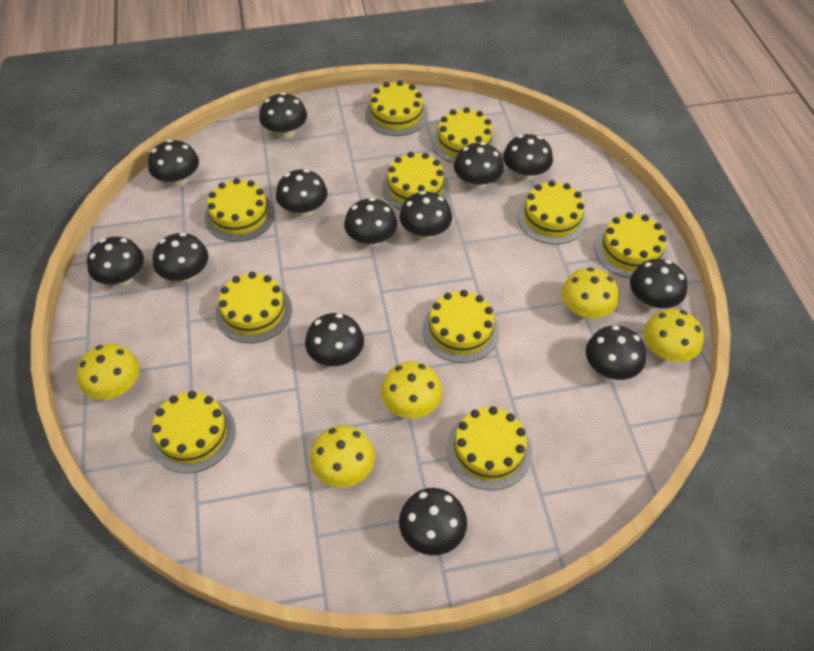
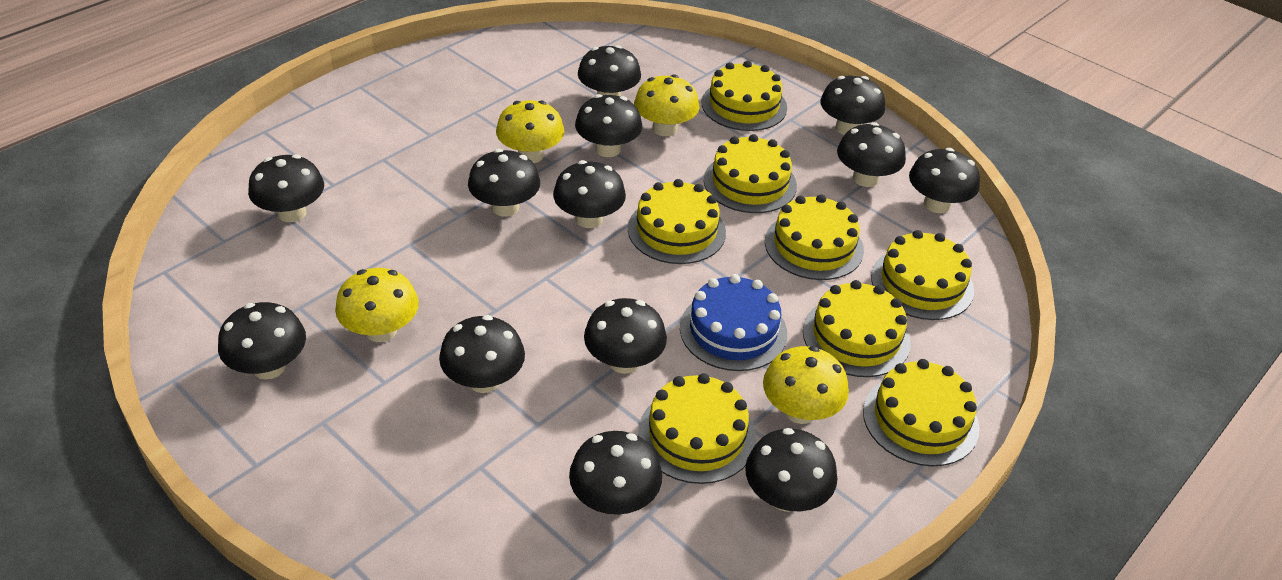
blue cake: 0 -> 1
yellow cake: 10 -> 8
yellow mushroom: 5 -> 4

